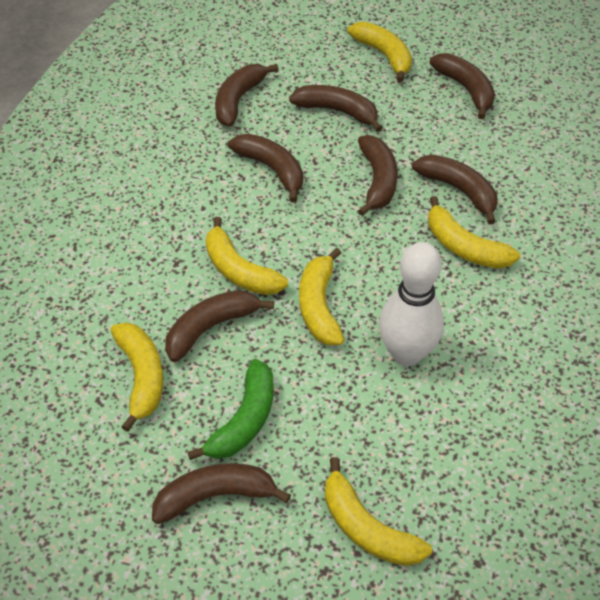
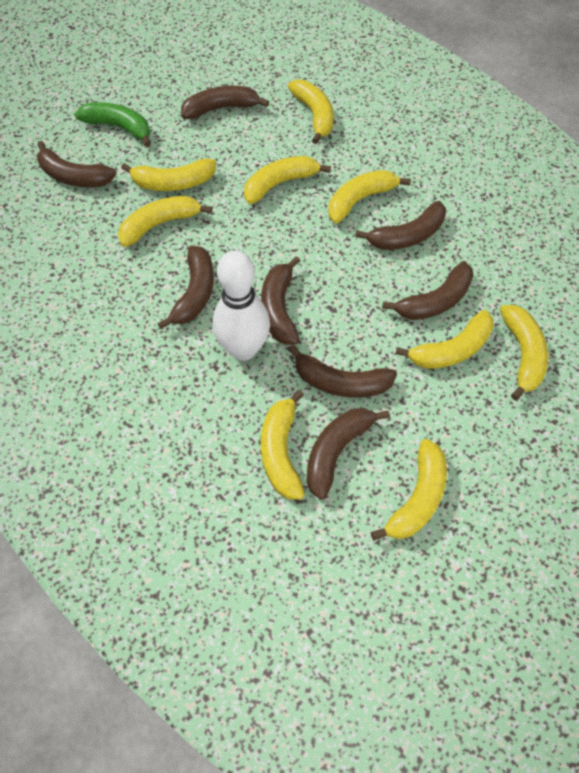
yellow banana: 6 -> 9

